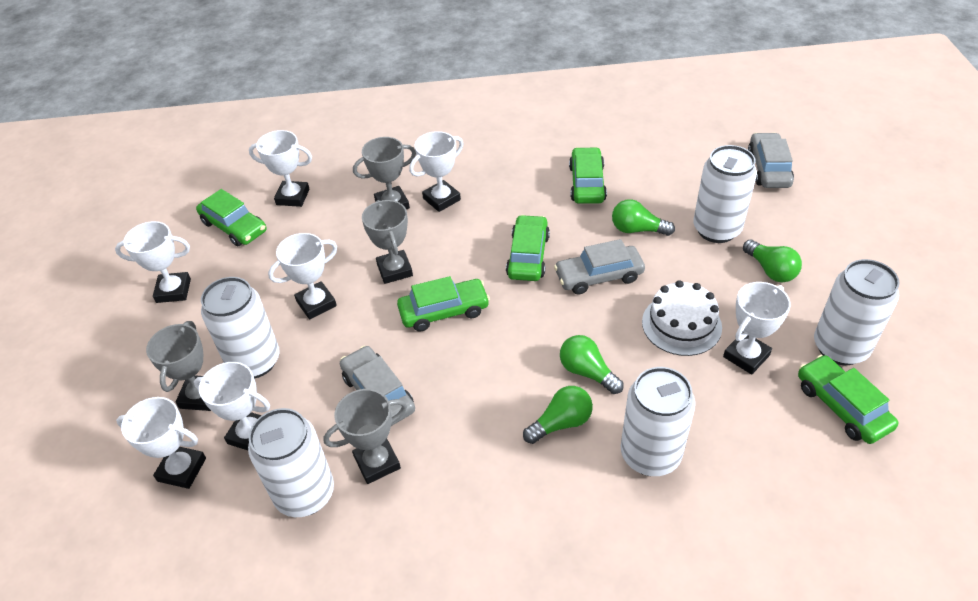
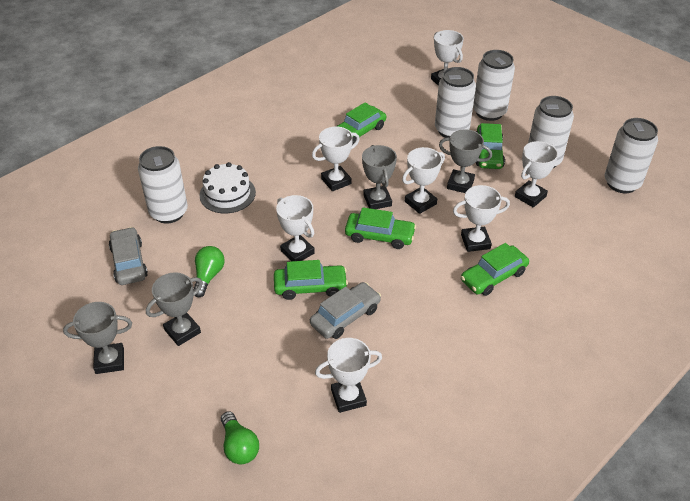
green light bulb: 4 -> 2
grey car: 3 -> 2

